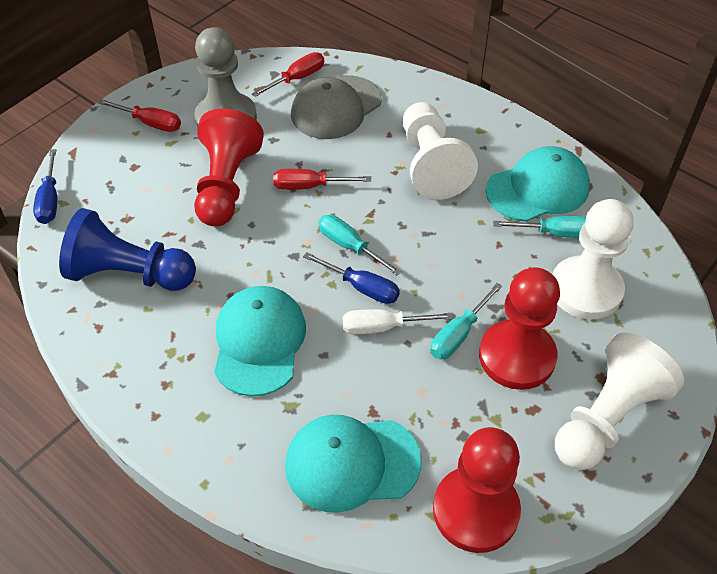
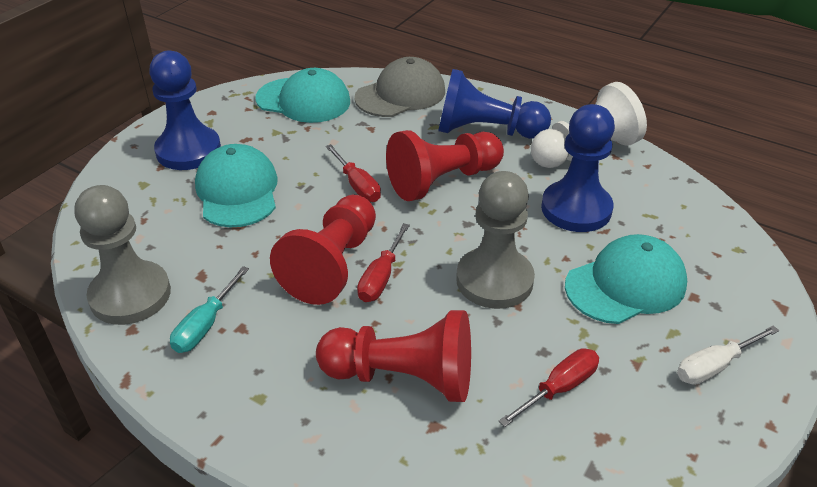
blue pawn: 1 -> 3
blue screwdriver: 2 -> 0
grey pawn: 1 -> 2
turquoise screwdriver: 3 -> 1
white pawn: 3 -> 1

